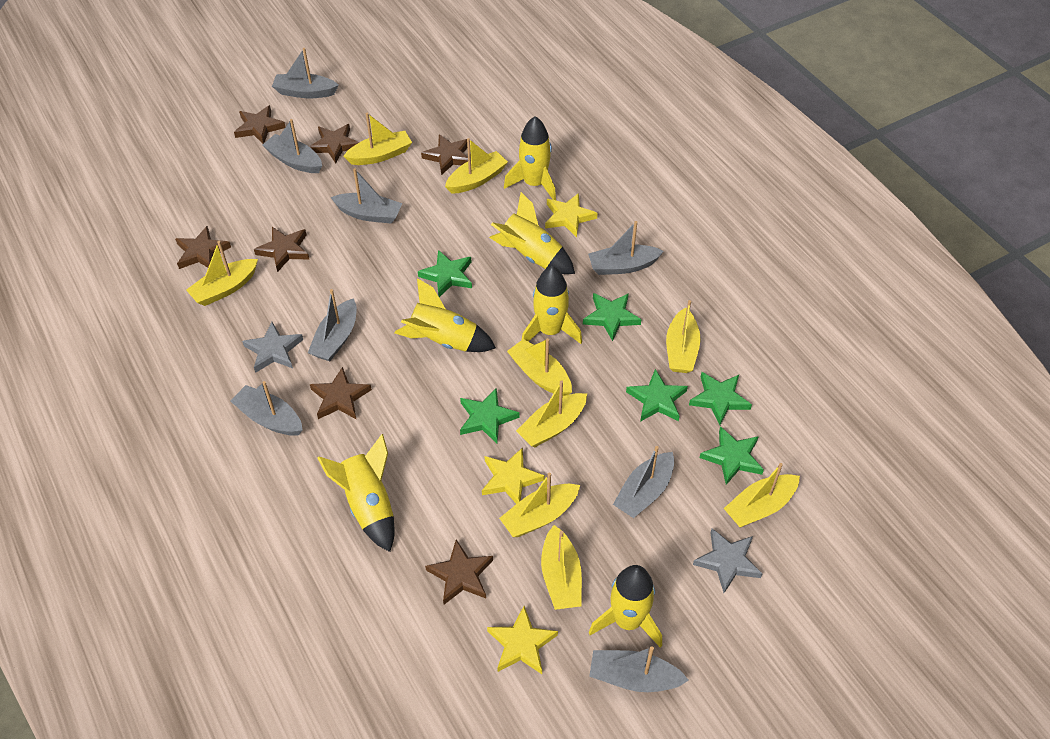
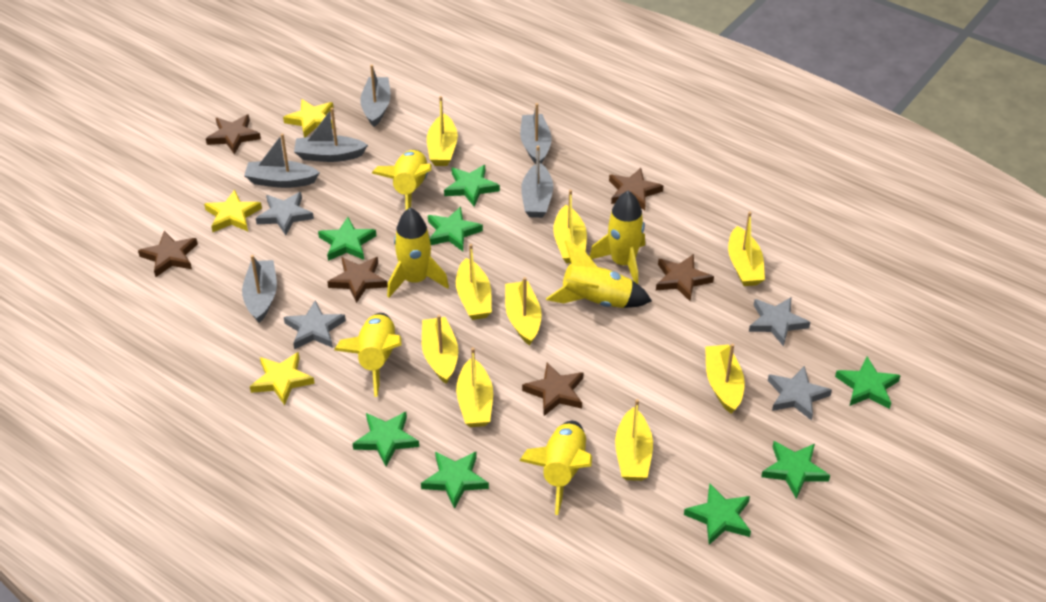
brown star: 7 -> 6
green star: 6 -> 8
grey boat: 8 -> 6
grey star: 2 -> 4

